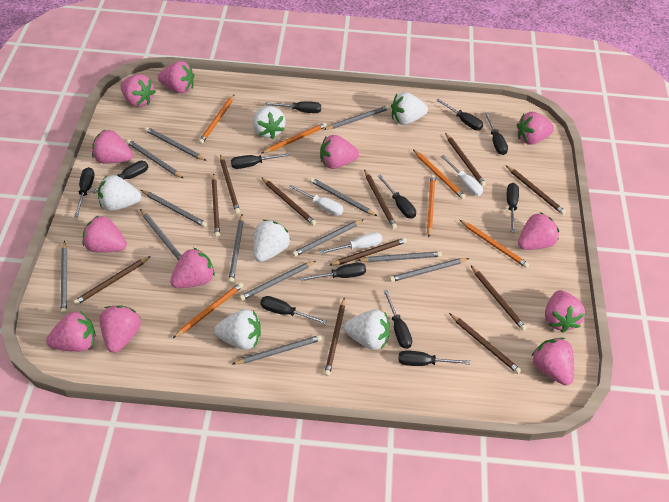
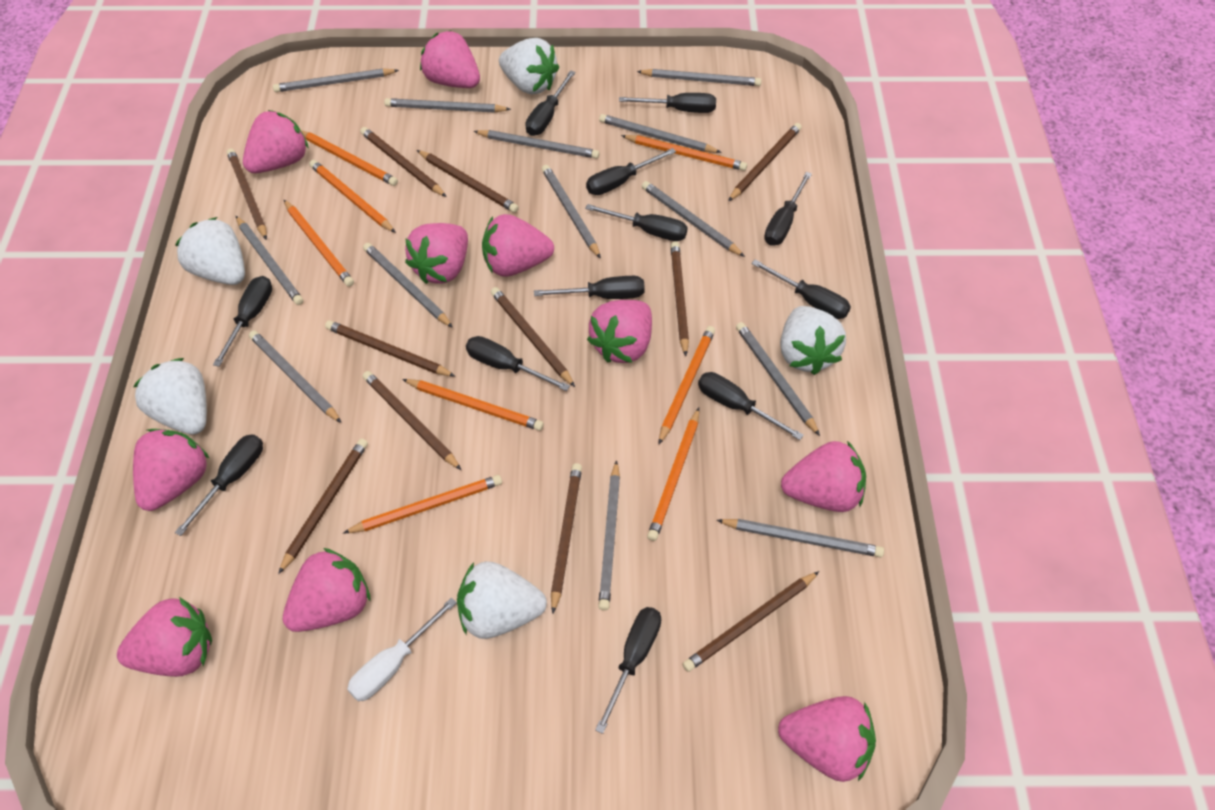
orange pencil: 6 -> 8
pink strawberry: 12 -> 10
white screwdriver: 3 -> 1
white strawberry: 6 -> 5

